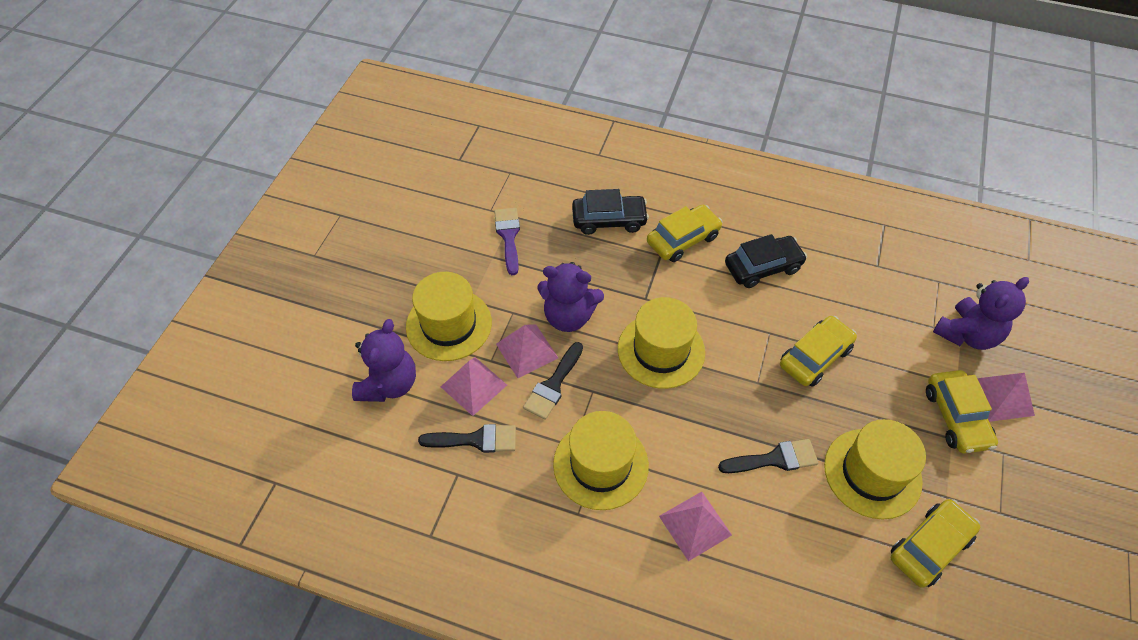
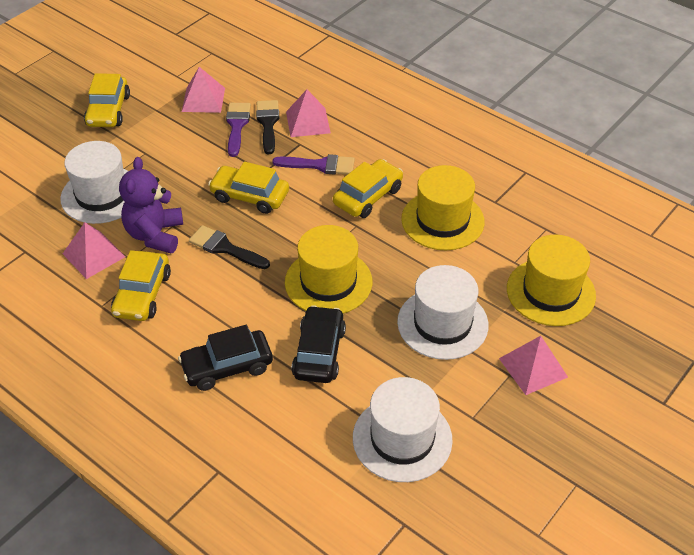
black brush: 3 -> 2
purple brush: 1 -> 2
purple teddy bear: 3 -> 1
white hat: 0 -> 3
yellow hat: 4 -> 3

